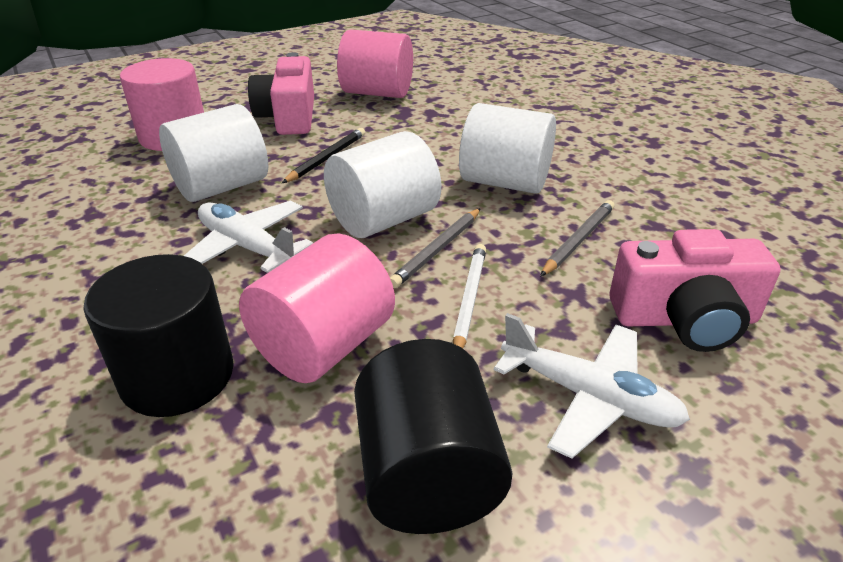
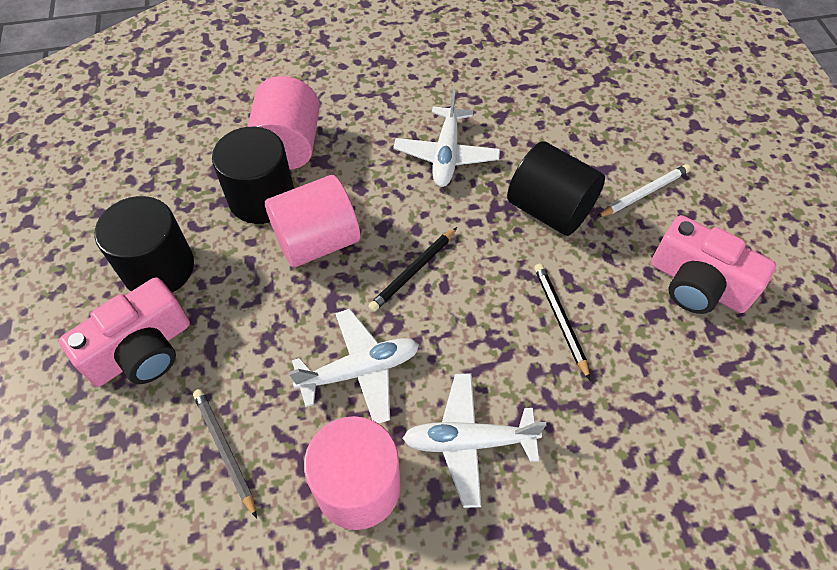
black cylinder: 2 -> 3
black pencil: 1 -> 2
grey pencil: 2 -> 1
white cylinder: 3 -> 0
white plane: 2 -> 3

